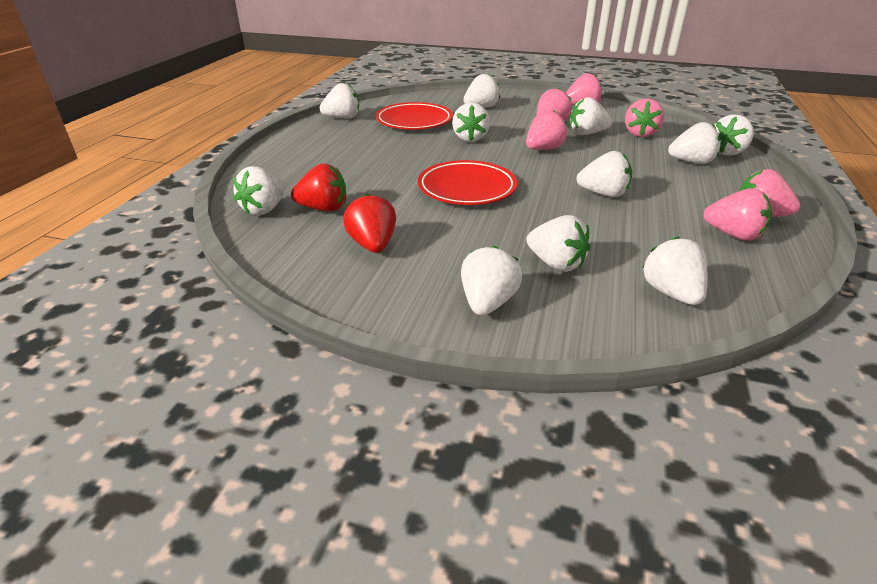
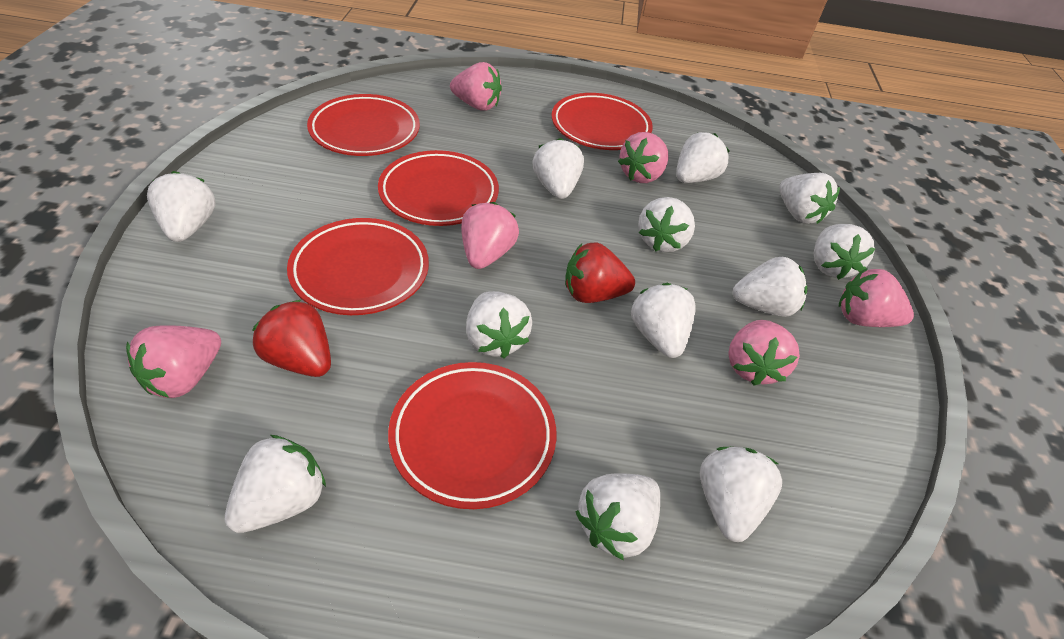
red plate: 2 -> 5
white strawberry: 11 -> 12

